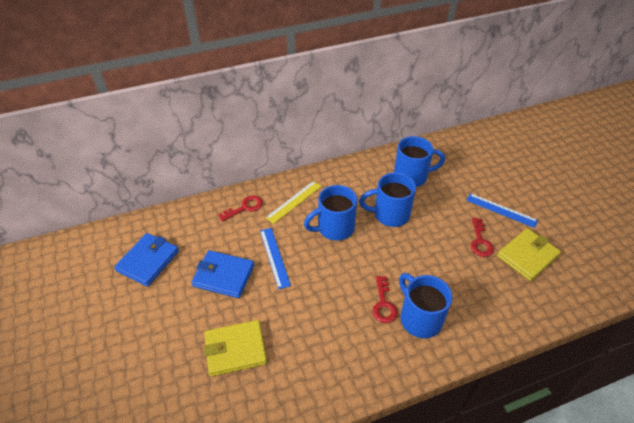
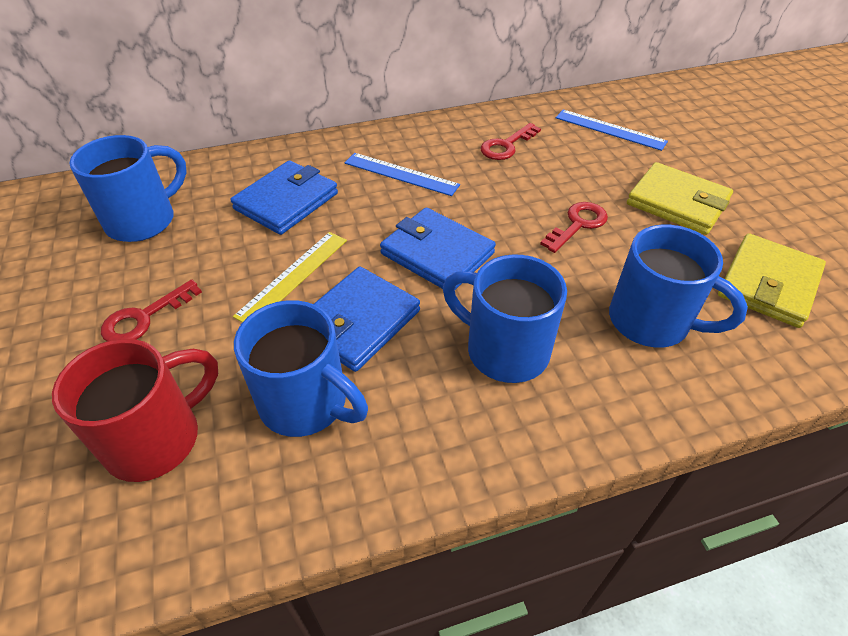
blue wallet: 2 -> 3
red mug: 0 -> 1

